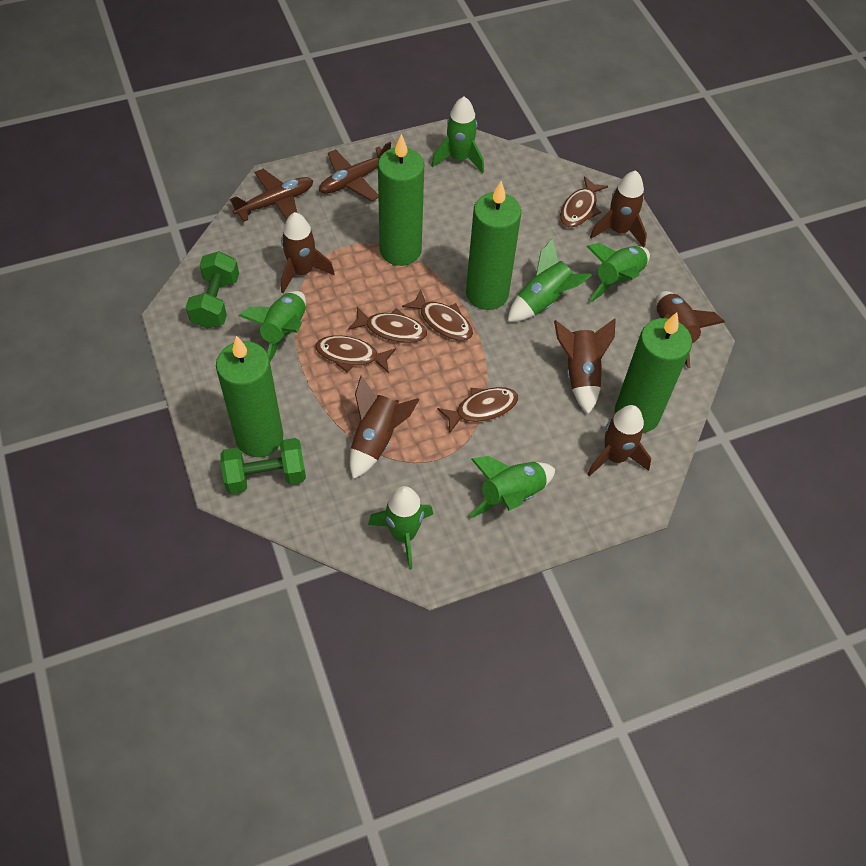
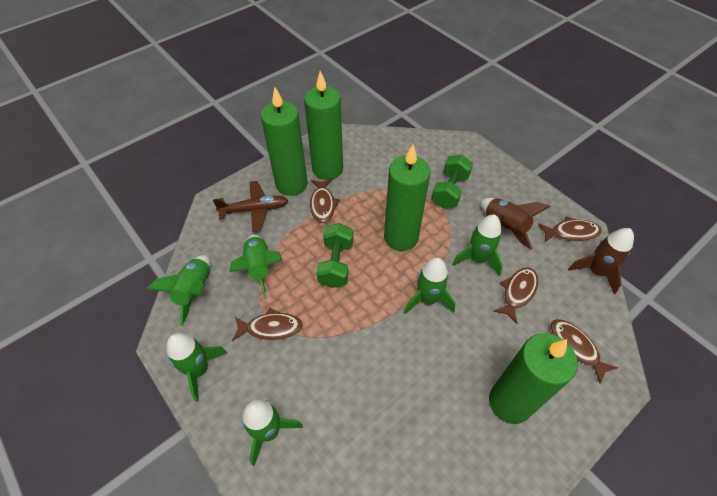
brown plane: 2 -> 1
brown rocket: 6 -> 2

